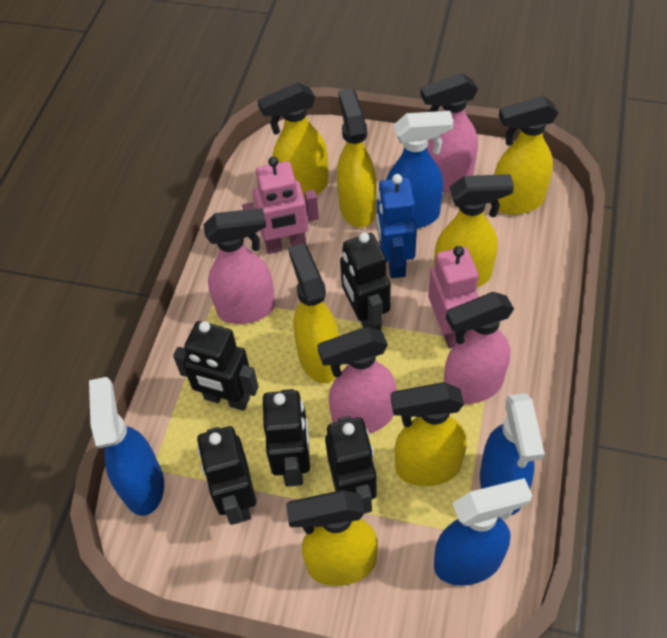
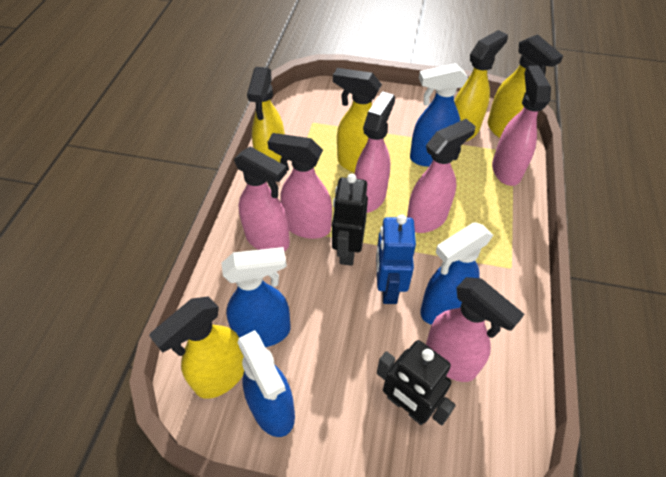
black robot: 5 -> 2
pink robot: 2 -> 0
pink spray bottle: 4 -> 6
yellow spray bottle: 7 -> 5

